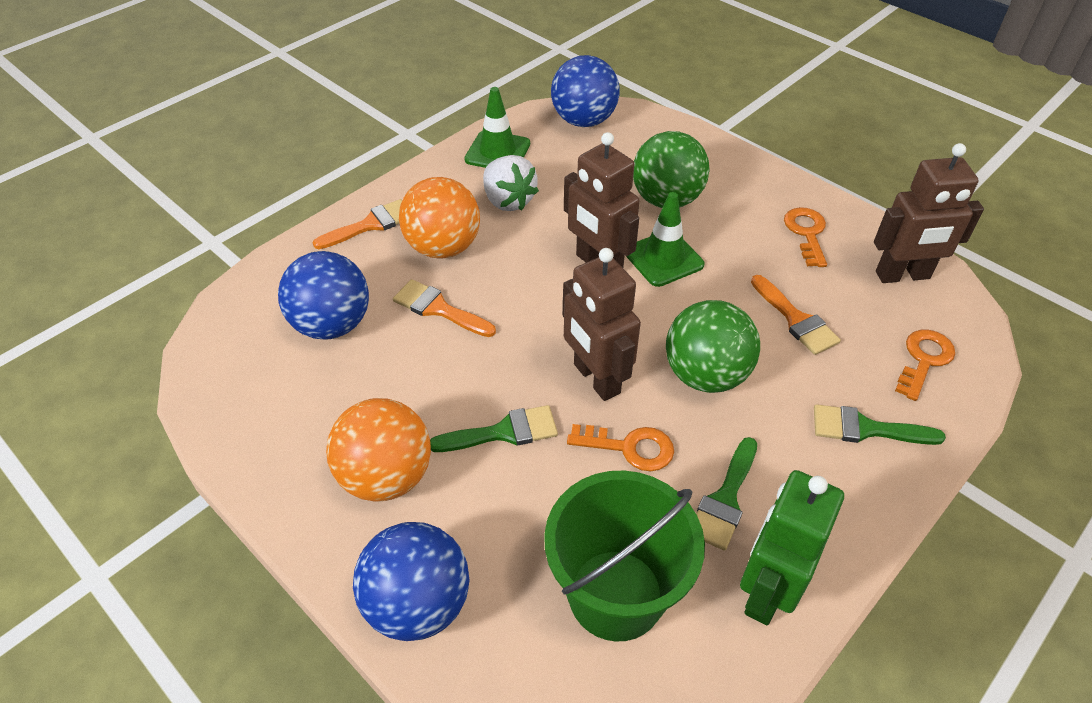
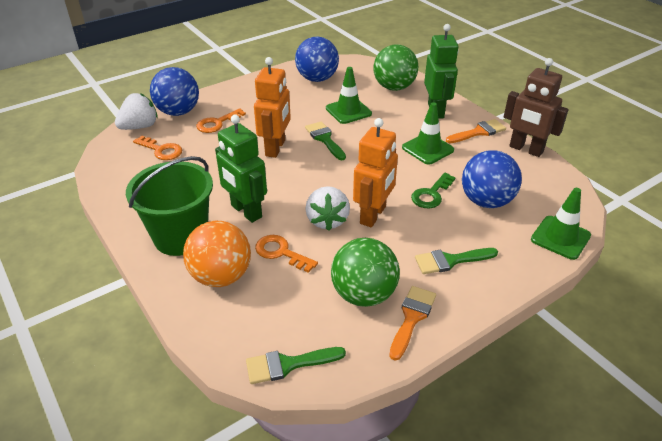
brown robot: 3 -> 1
green key: 0 -> 1
green robot: 1 -> 2
green traffic cone: 2 -> 3
orange ball: 2 -> 1
orange brush: 3 -> 2
orange robot: 0 -> 2
white strawberry: 1 -> 2

